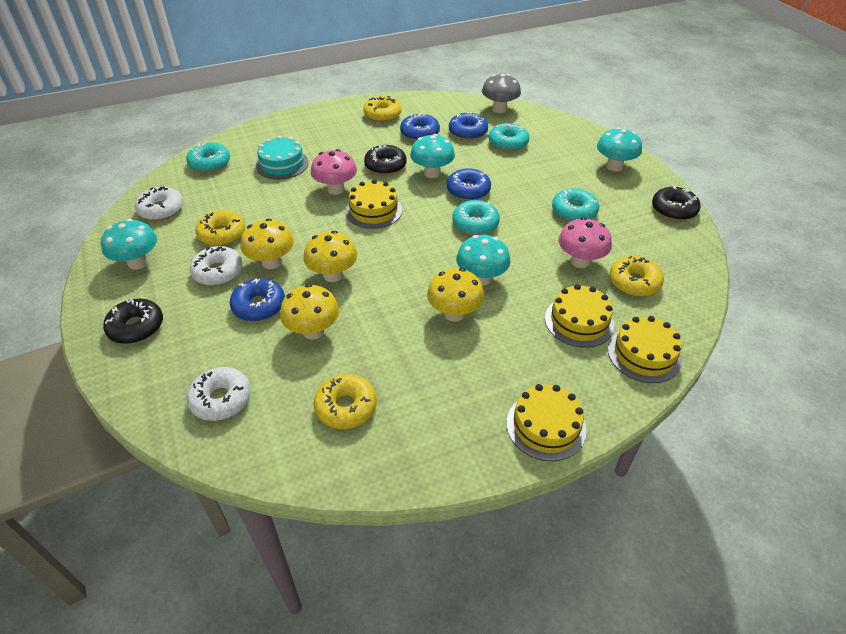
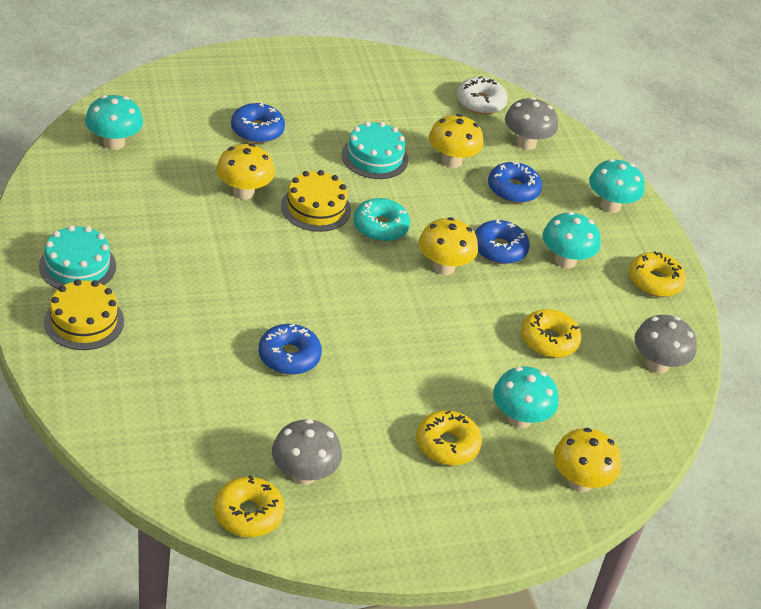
black donut: 3 -> 0
grey mushroom: 1 -> 3
pink mushroom: 2 -> 0
turquoise cake: 1 -> 2
turquoise donut: 4 -> 1
white donut: 3 -> 1
yellow cake: 4 -> 2

